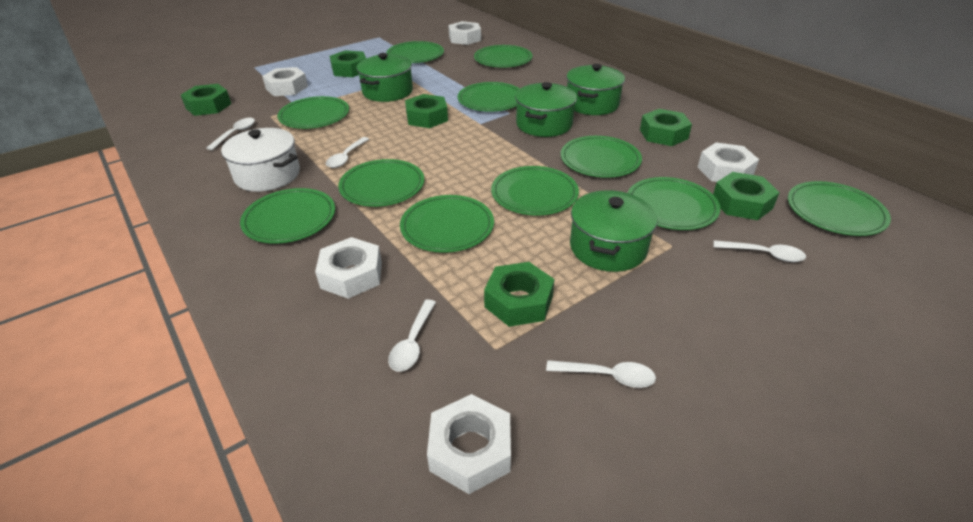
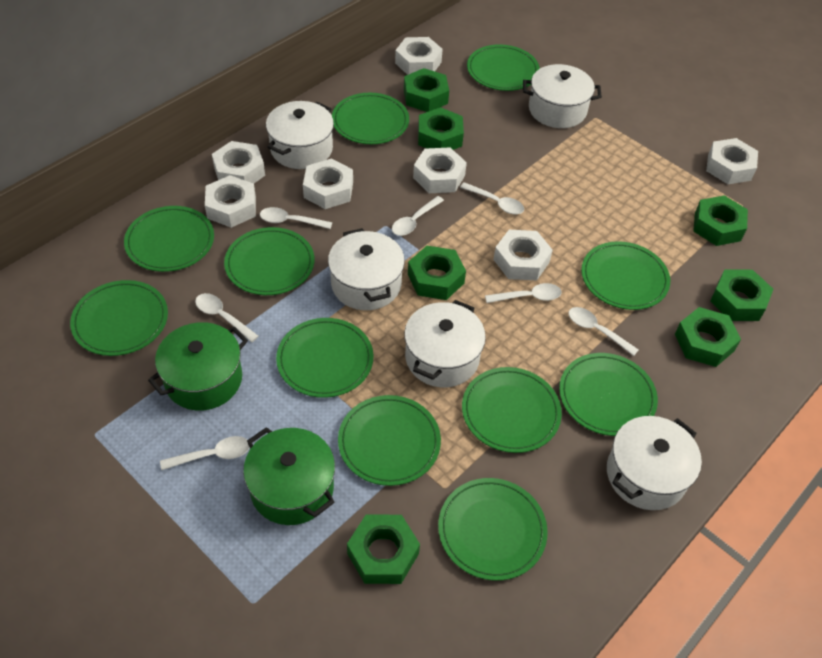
green nut: 6 -> 7
green pot: 4 -> 2
white nut: 5 -> 7
white pot: 1 -> 5
white spoon: 5 -> 7

